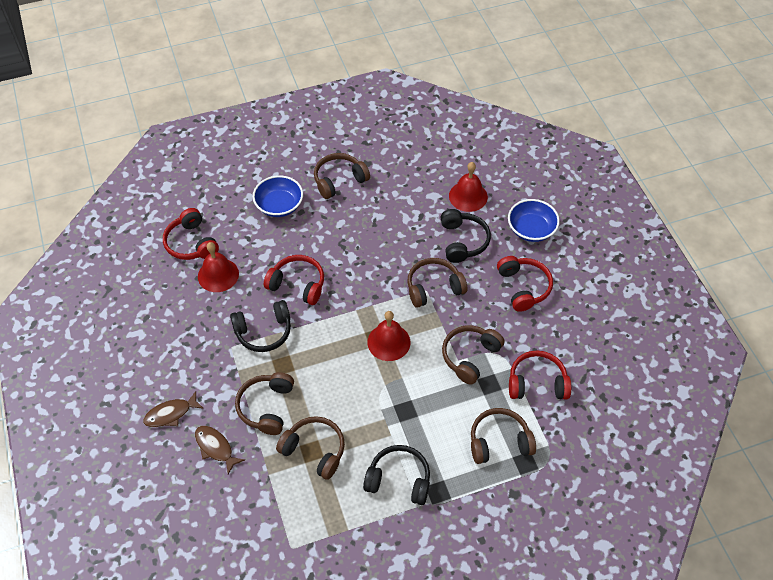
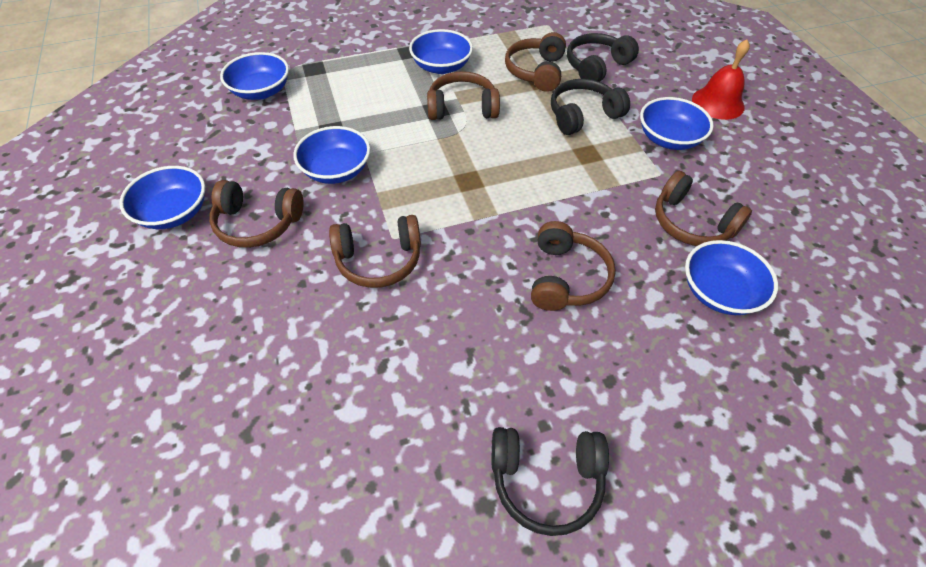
blue bowl: 2 -> 6
brown fish: 2 -> 0
red bell: 3 -> 1
red headphones: 4 -> 0

